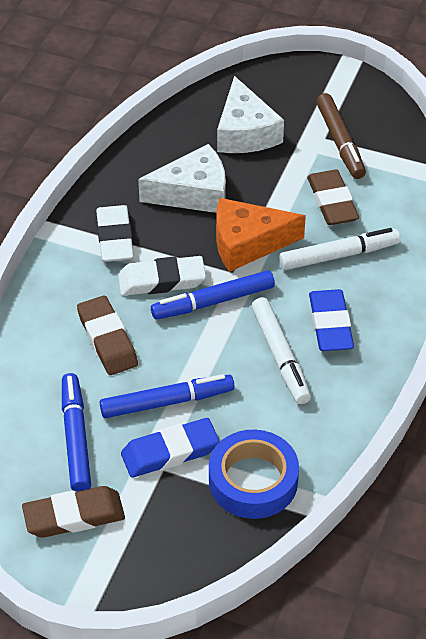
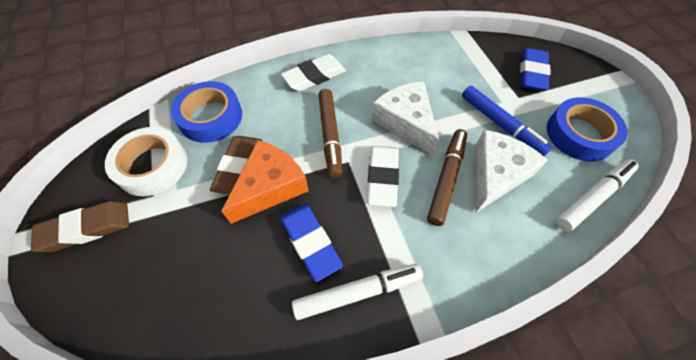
blue marker: 3 -> 1
blue tape: 1 -> 2
brown eraser: 3 -> 2
brown marker: 1 -> 2
white tape: 0 -> 1

